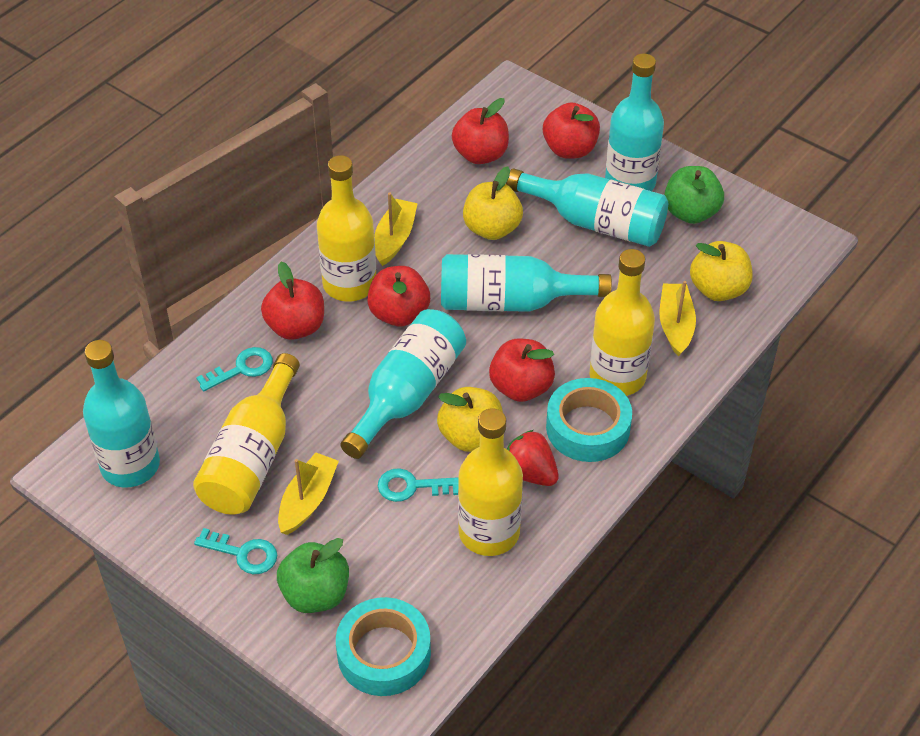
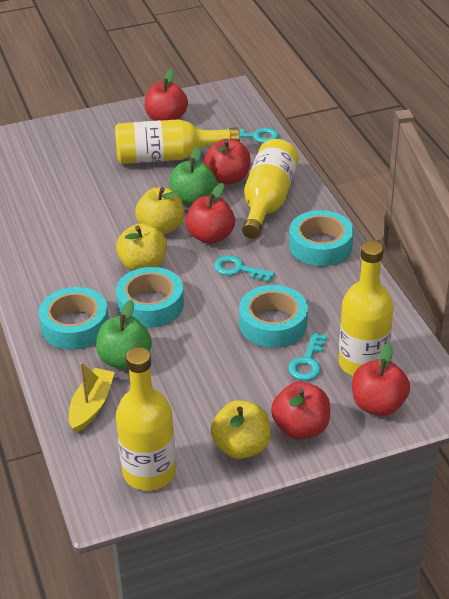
red strawberry: 1 -> 0
turquoise bottle: 5 -> 0
turquoise tape: 2 -> 4
yellow boat: 3 -> 1

